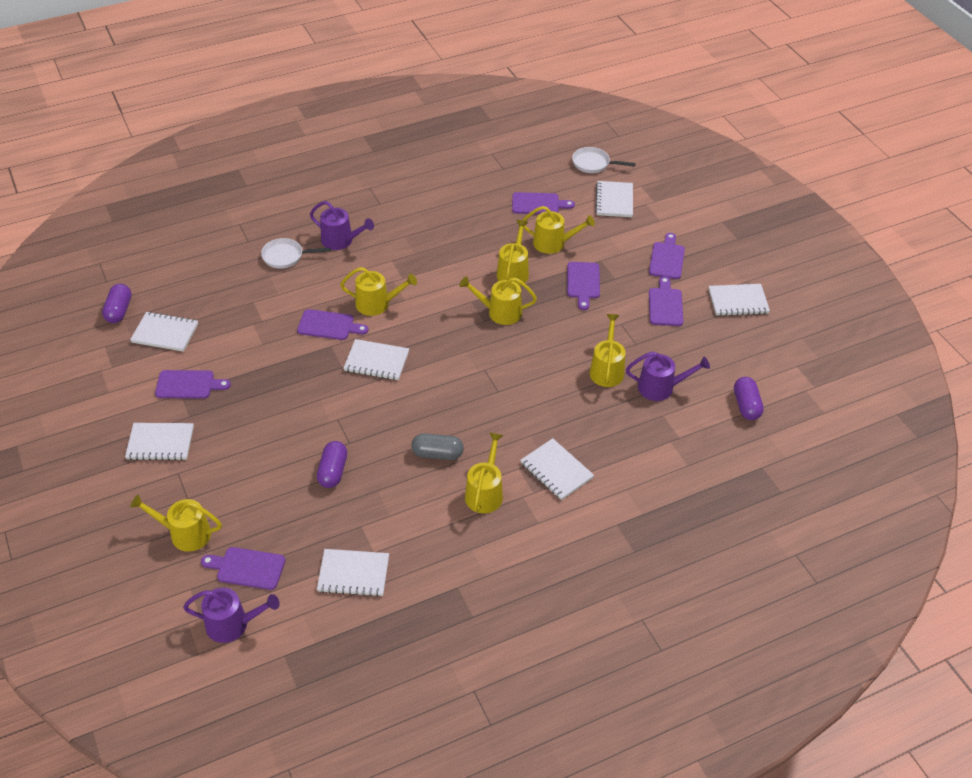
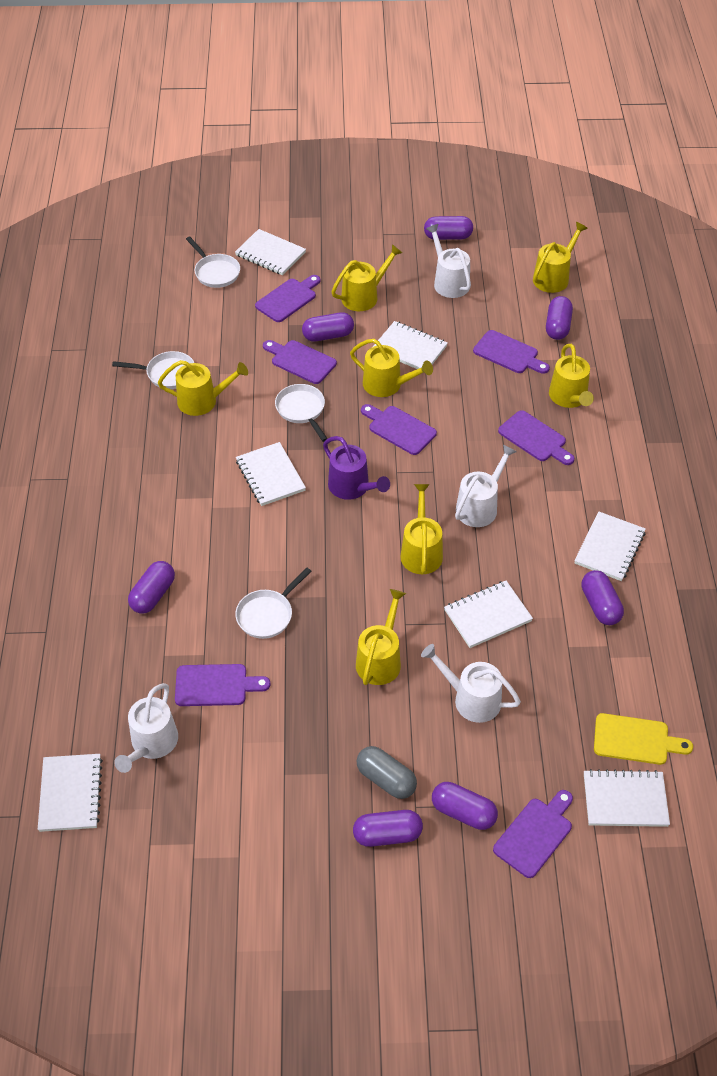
purple capsule: 3 -> 7
purple watering can: 3 -> 1
white pan: 2 -> 4
white watering can: 0 -> 4
yellow cutting board: 0 -> 1

